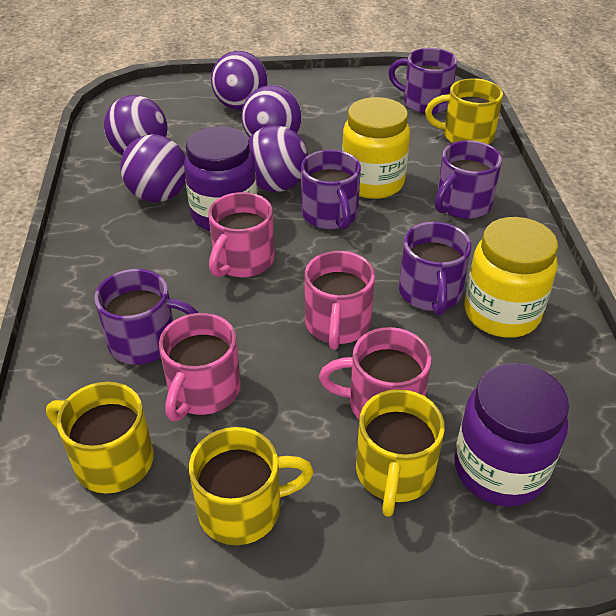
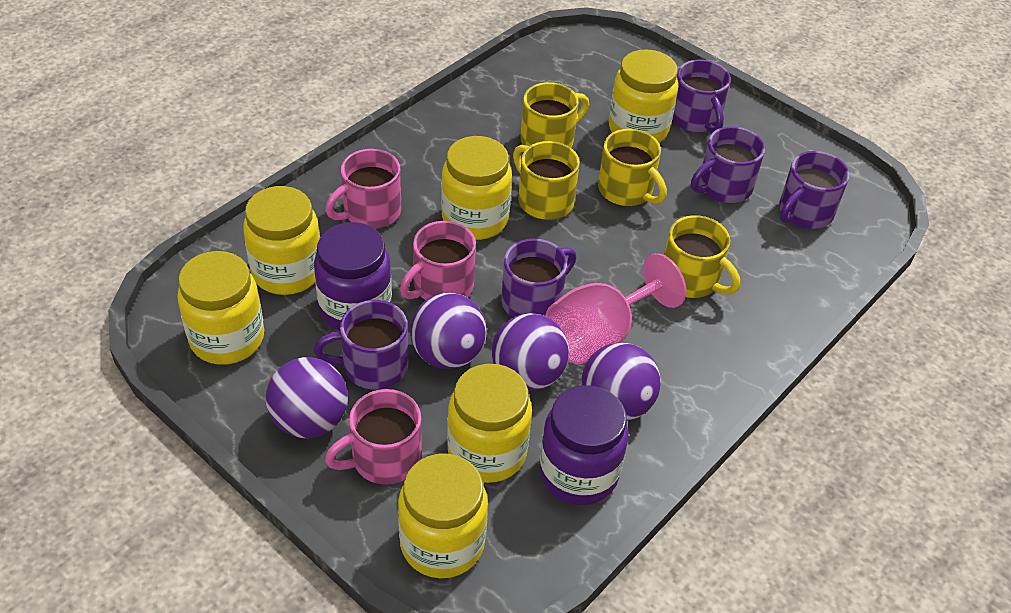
pink goblet: 0 -> 1
pink mug: 4 -> 3
purple ball: 5 -> 4
yellow jar: 2 -> 6

